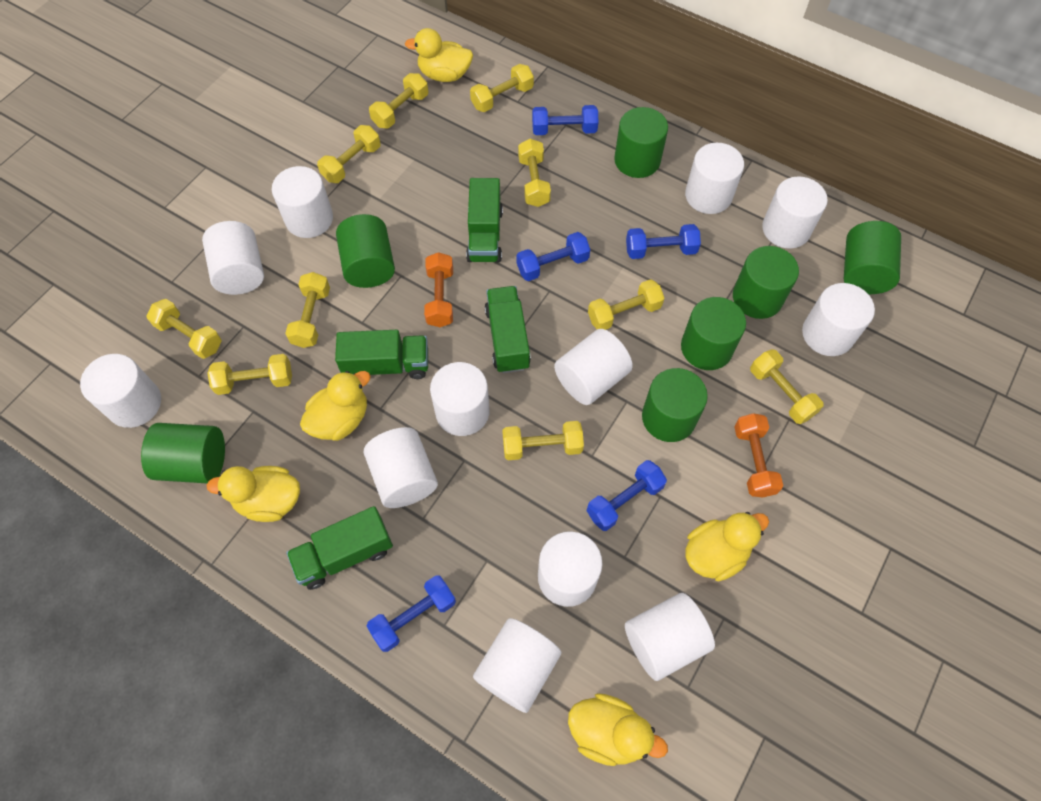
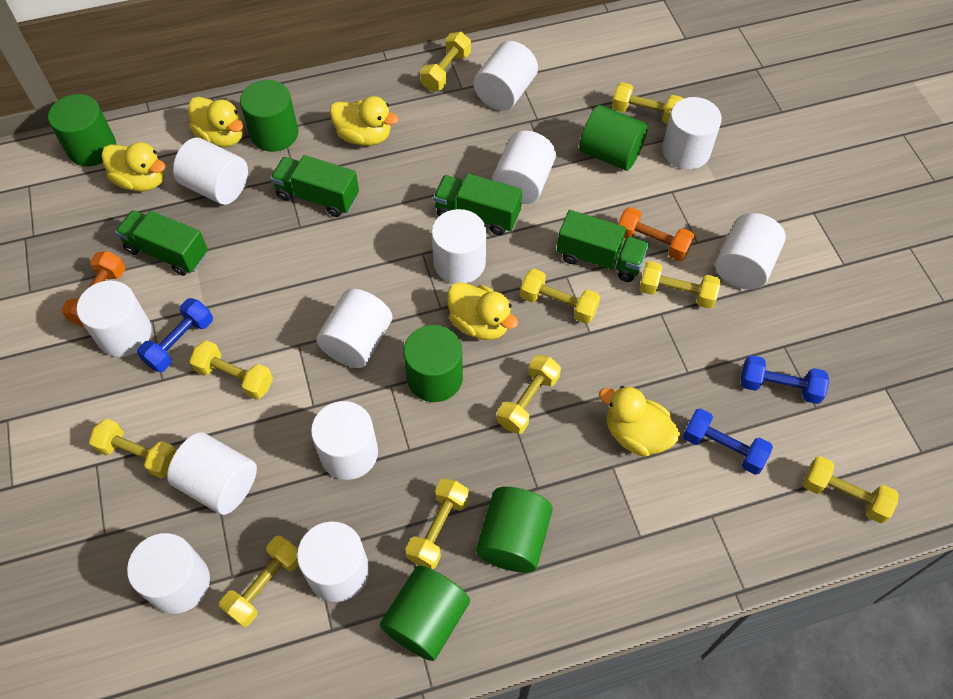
blue dumbbell: 5 -> 3
green cylinder: 7 -> 6

